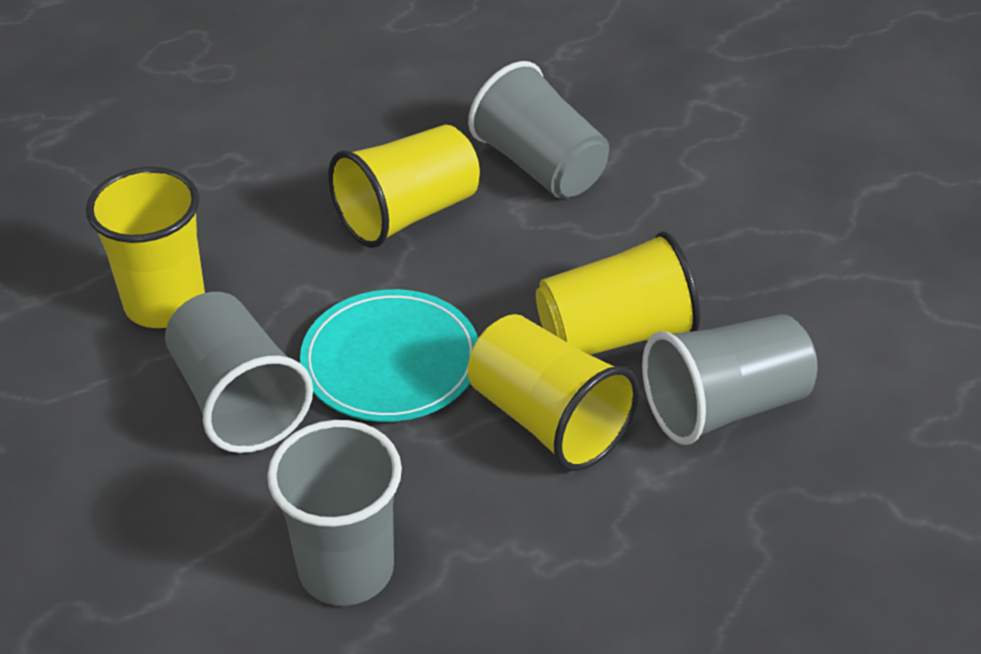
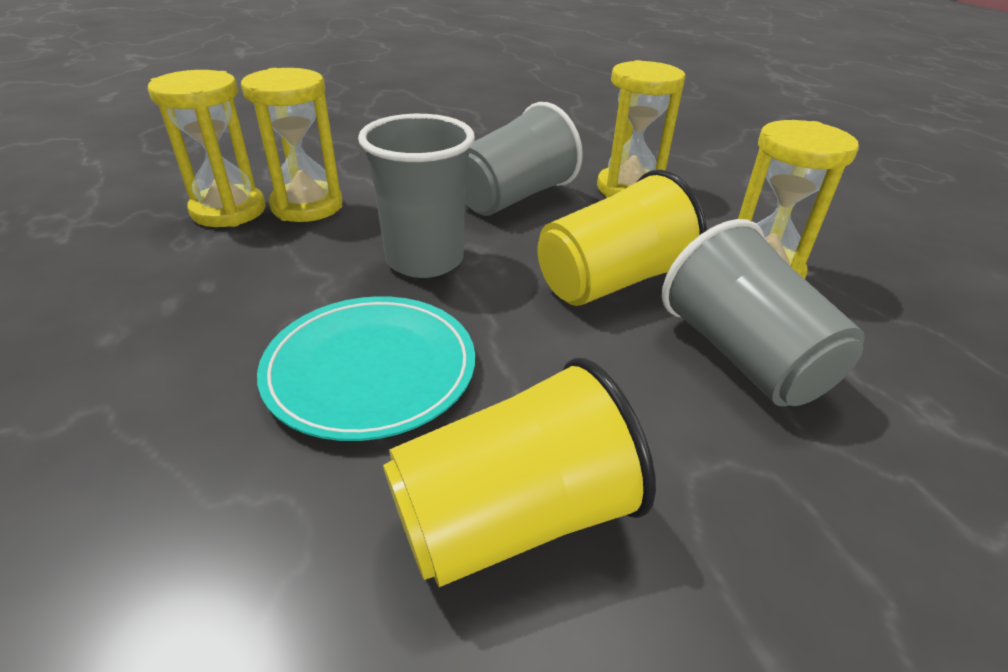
grey cup: 4 -> 3
yellow cup: 4 -> 2
yellow hourglass: 0 -> 4

